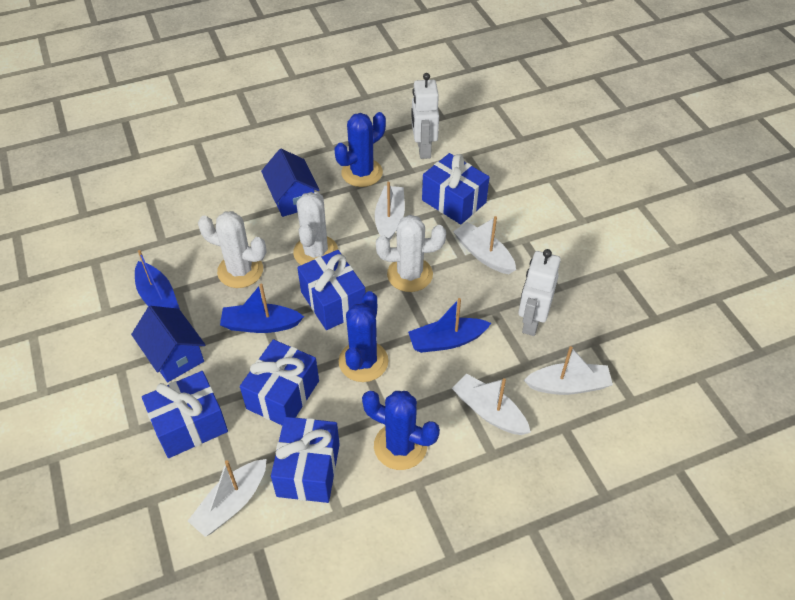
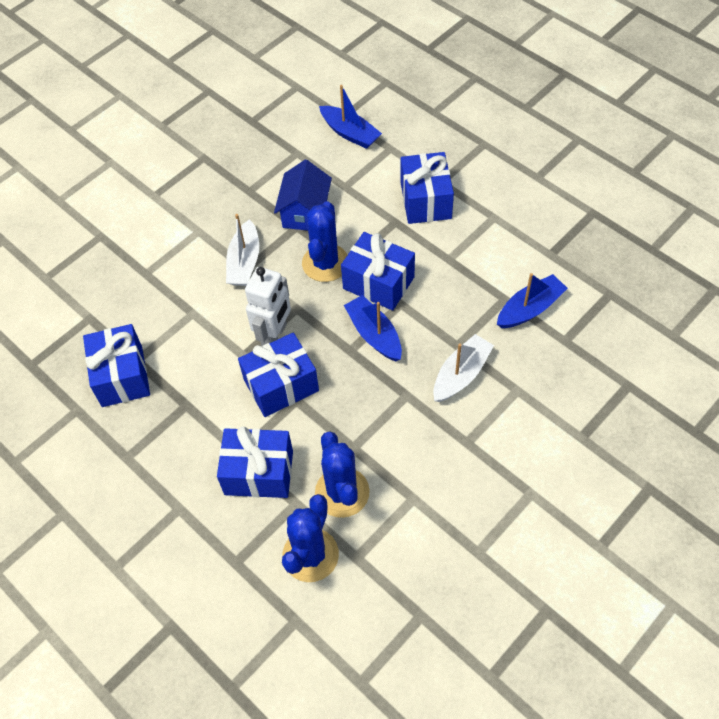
blue house: 2 -> 1
white boat: 5 -> 2
white cactus: 3 -> 0
white robot: 2 -> 1

